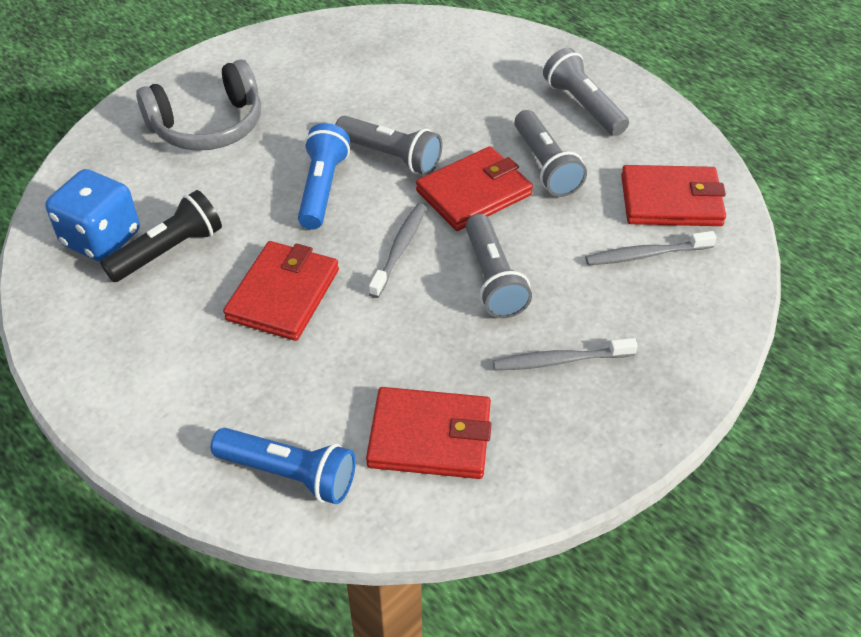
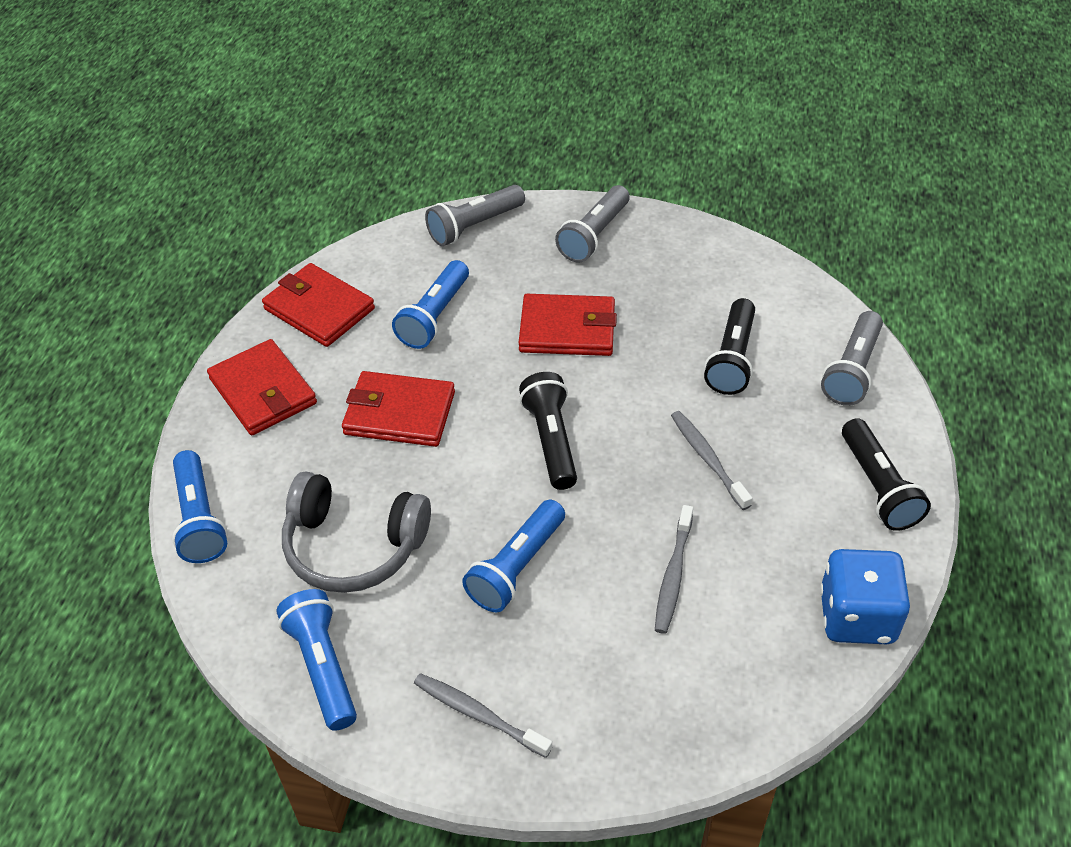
black flashlight: 1 -> 3
blue flashlight: 2 -> 4
grey flashlight: 4 -> 3

